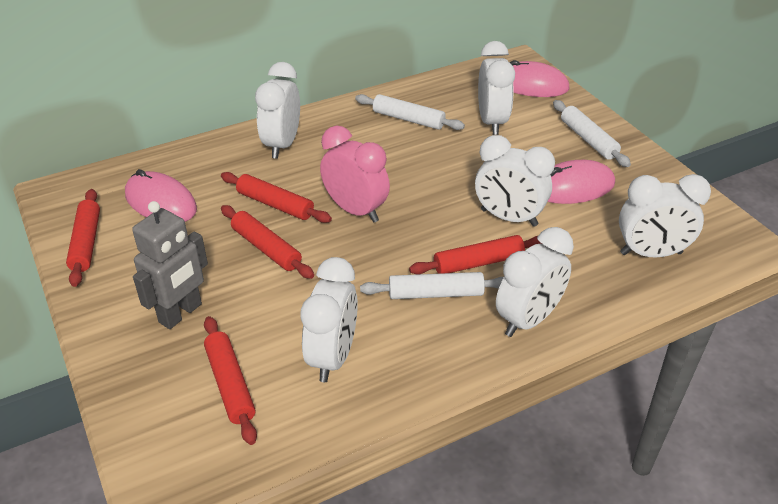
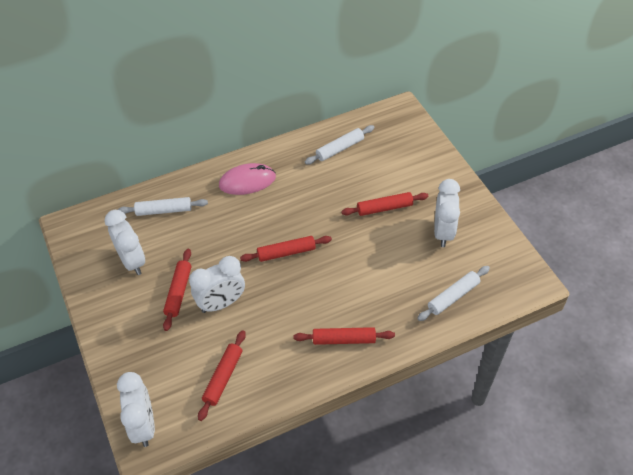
grey robot: 1 -> 0
pink clock: 1 -> 0
pink mouse: 3 -> 1
white clock: 6 -> 4

